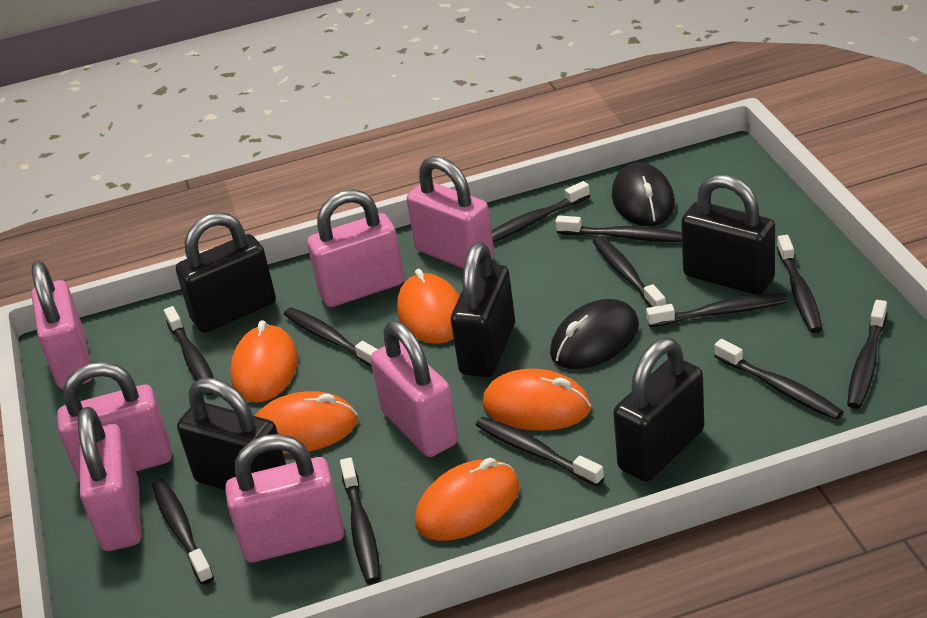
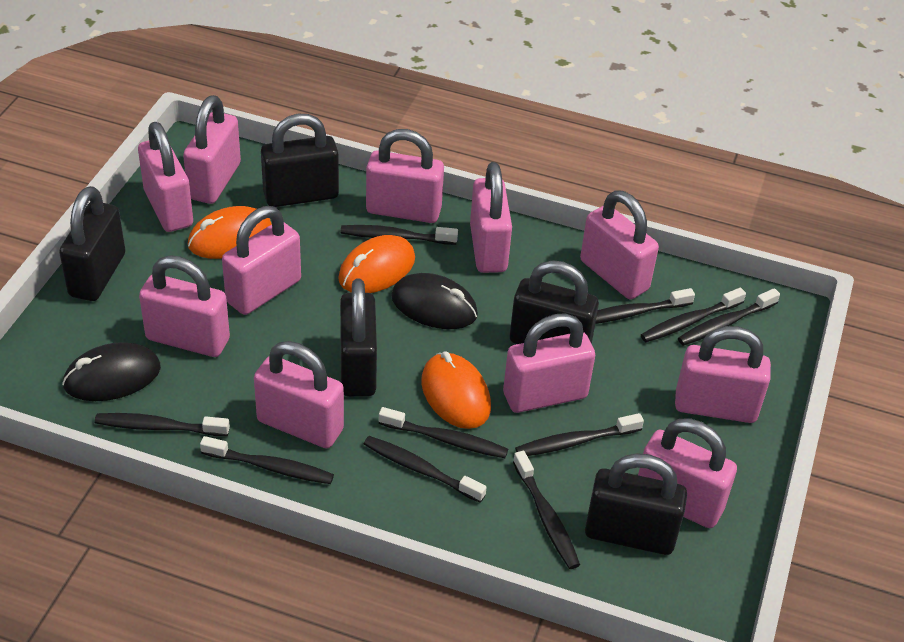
black toothbrush: 12 -> 10
orange mouse: 5 -> 3
pink padlock: 7 -> 11

